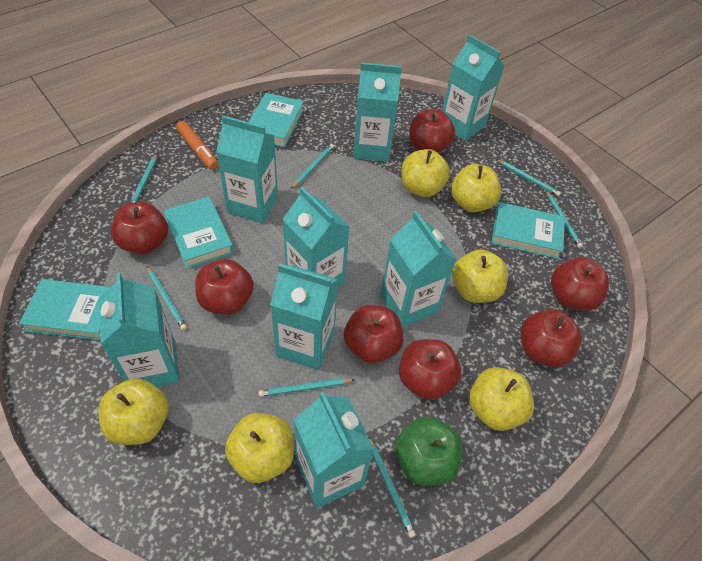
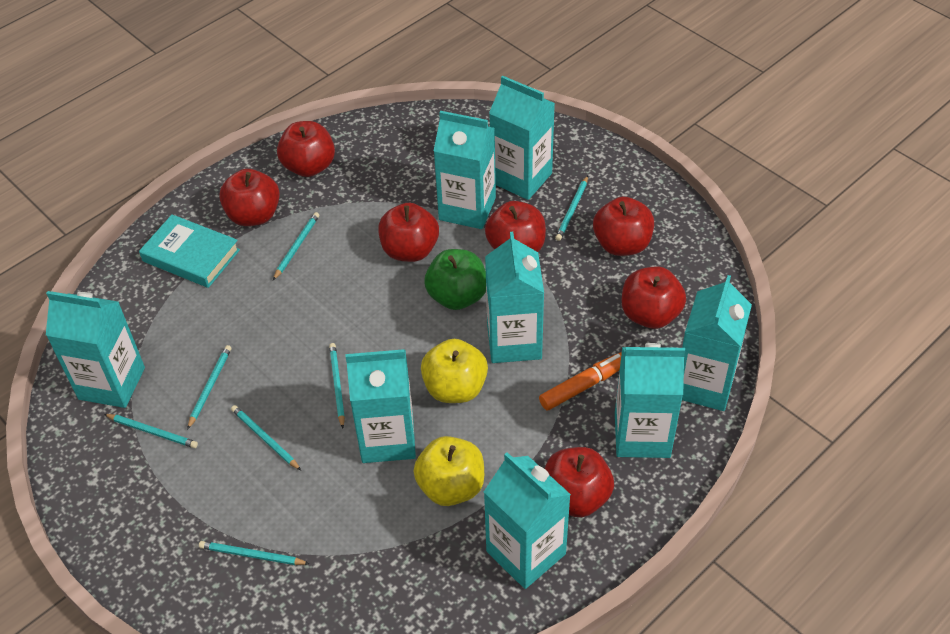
turquoise book: 4 -> 1
yellow apple: 6 -> 2

